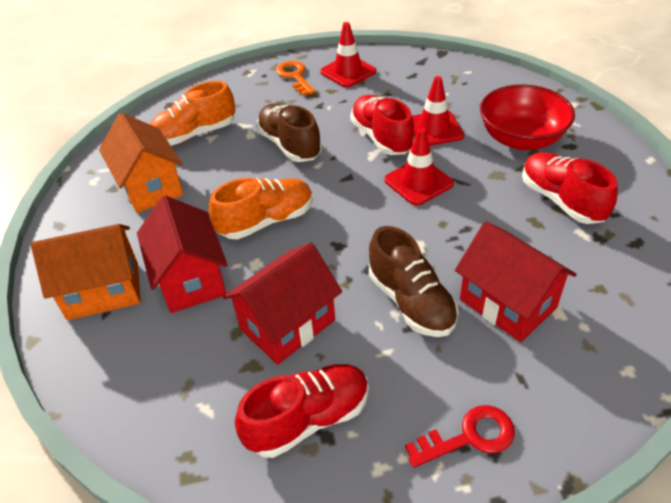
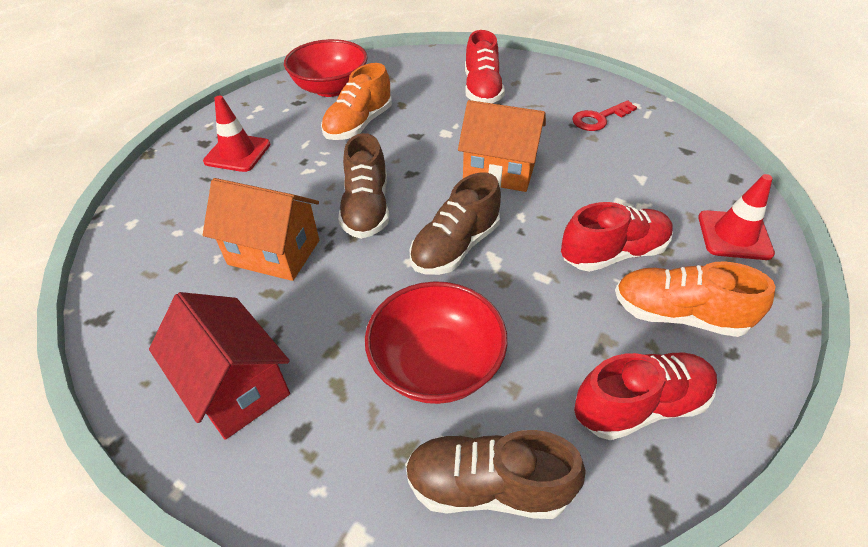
brown shoe: 2 -> 3
orange key: 1 -> 0
red bowl: 1 -> 2
red house: 3 -> 1
red traffic cone: 3 -> 2

